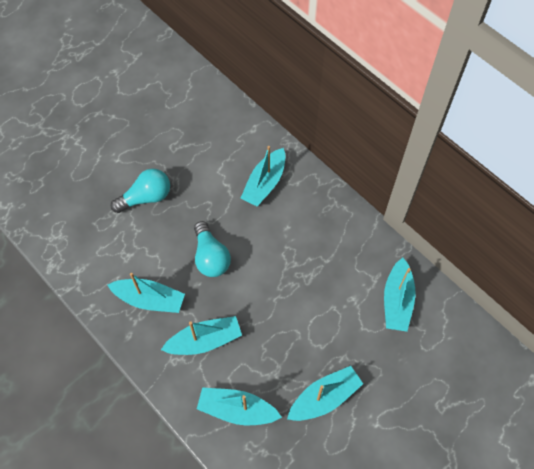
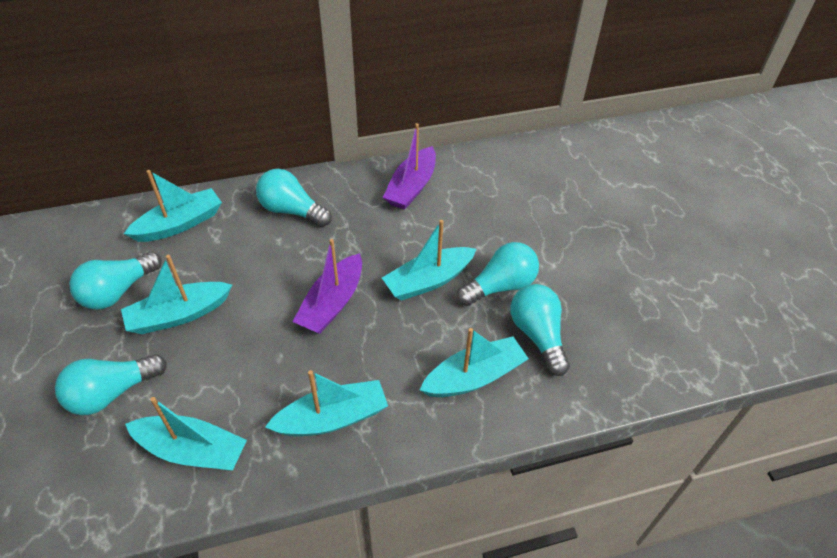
purple boat: 0 -> 2
turquoise light bulb: 2 -> 5

